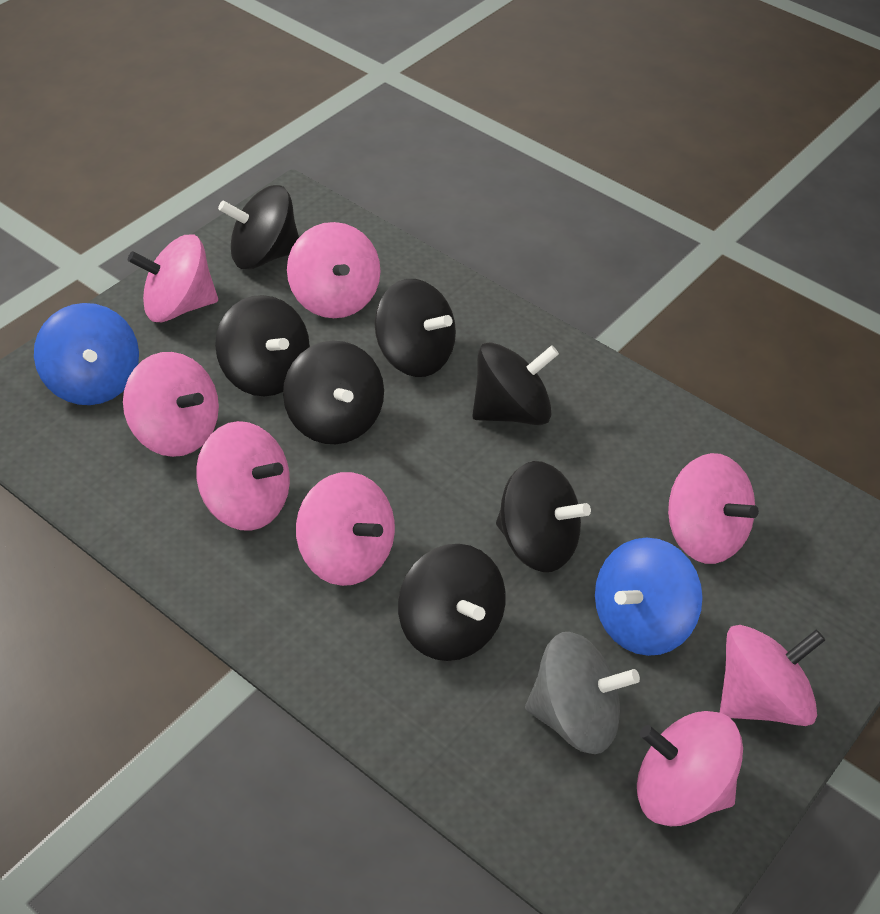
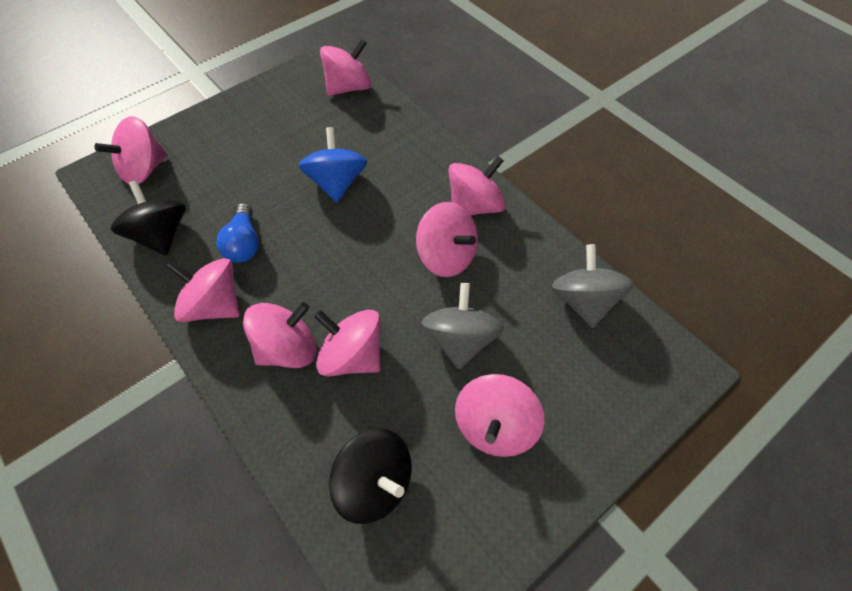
black spinning top: 7 -> 2
blue light bulb: 0 -> 1
blue spinning top: 2 -> 1
grey spinning top: 1 -> 2

